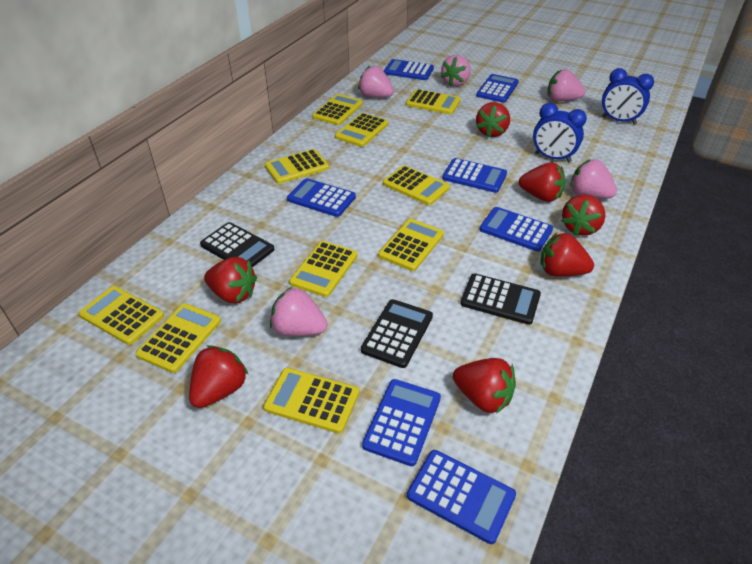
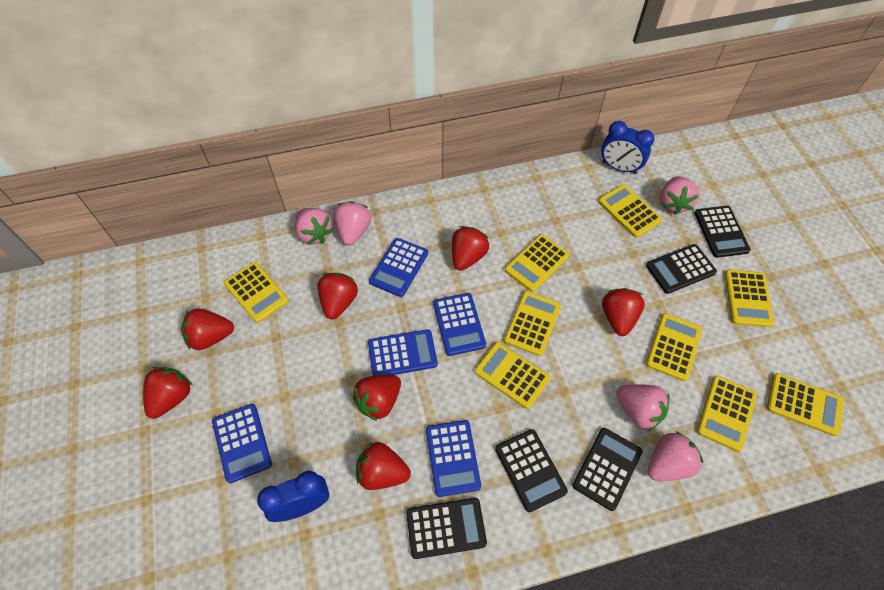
black calculator: 3 -> 5
blue calculator: 7 -> 5
yellow calculator: 10 -> 9

